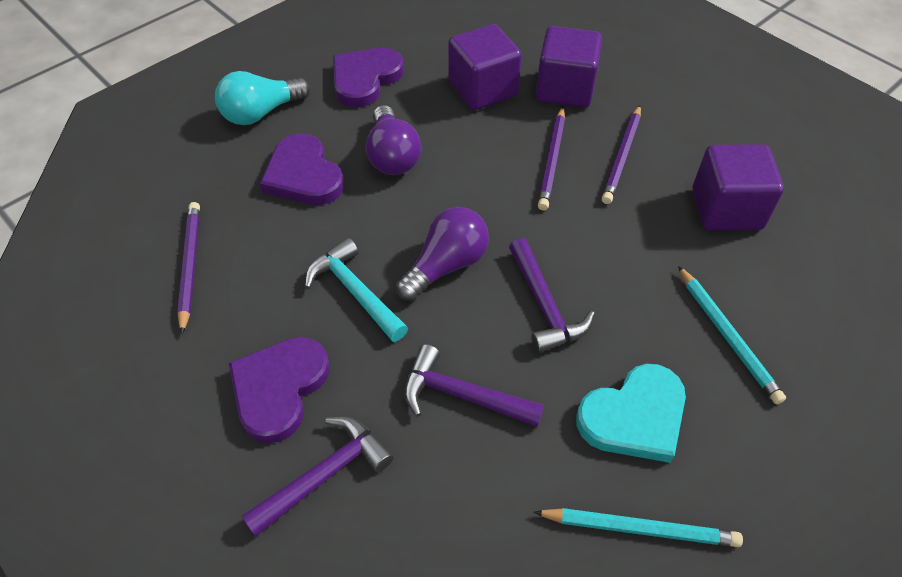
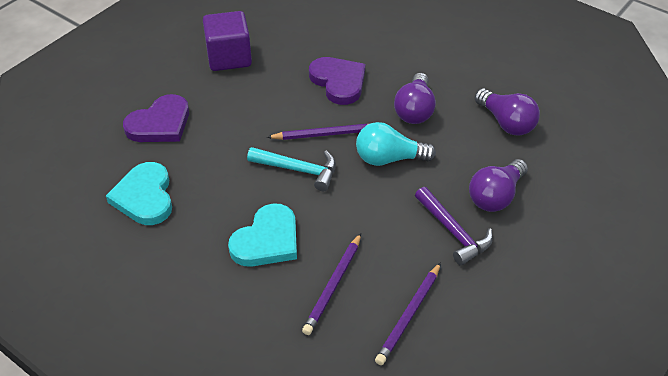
purple cube: 3 -> 1
purple hammer: 3 -> 1
purple heart: 3 -> 2
purple light bulb: 2 -> 3
turquoise heart: 1 -> 2
turquoise pencil: 2 -> 0

